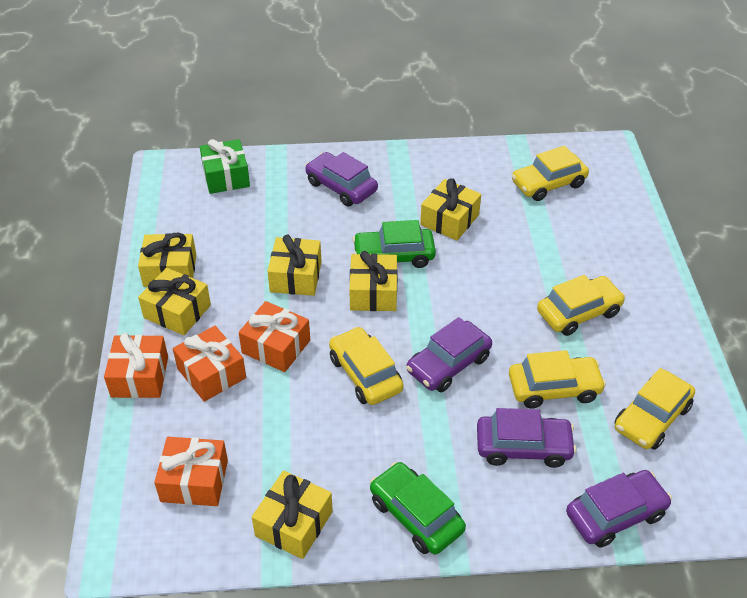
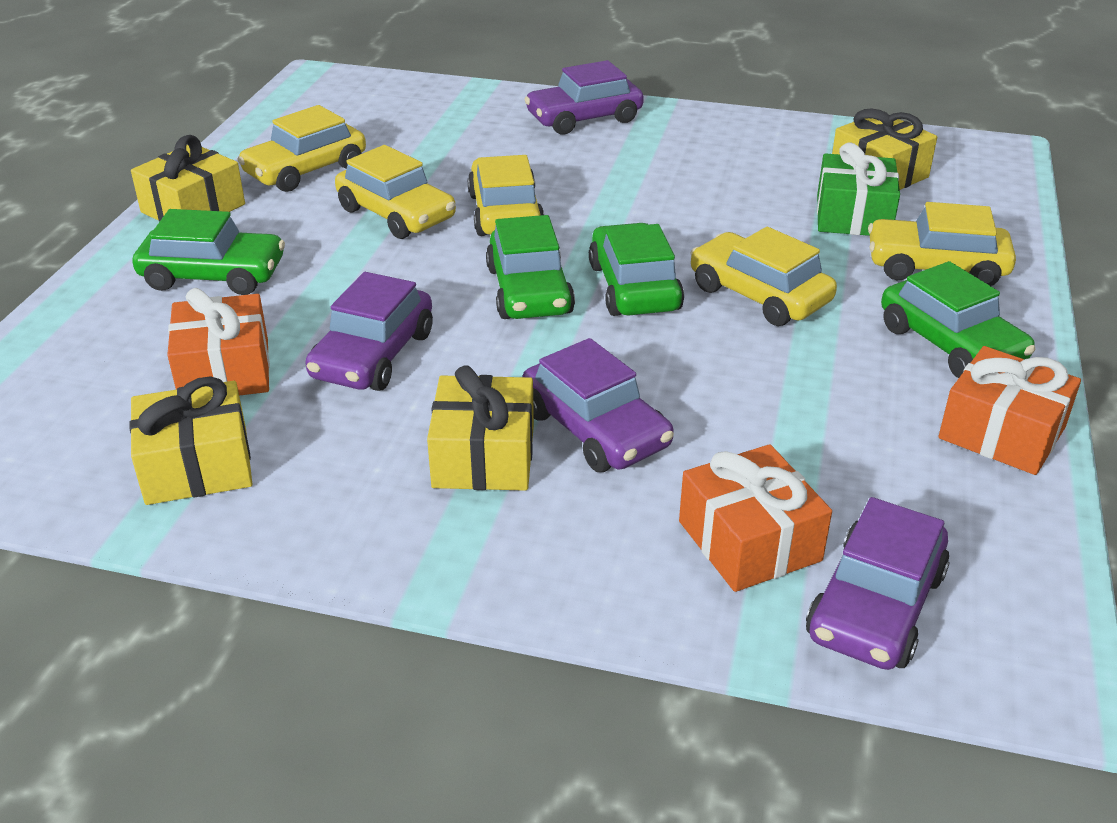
green car: 2 -> 4
orange gift: 4 -> 3
yellow gift: 6 -> 4

